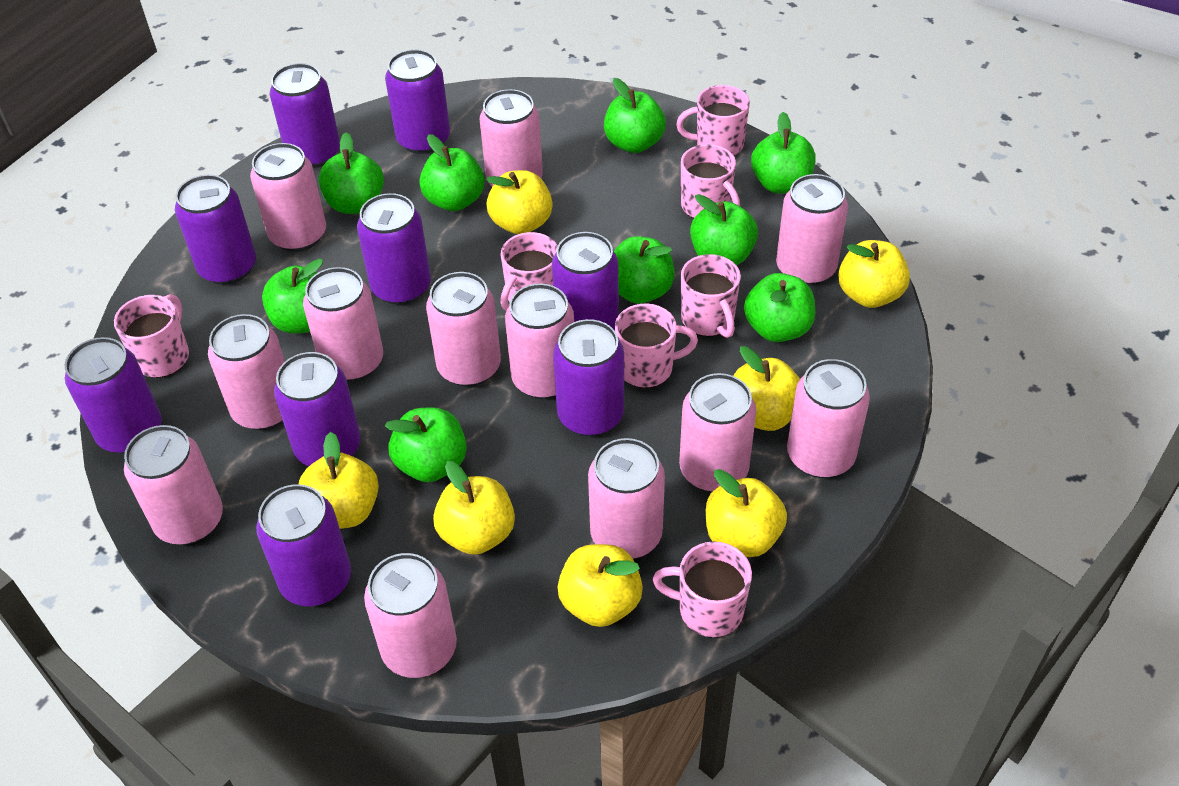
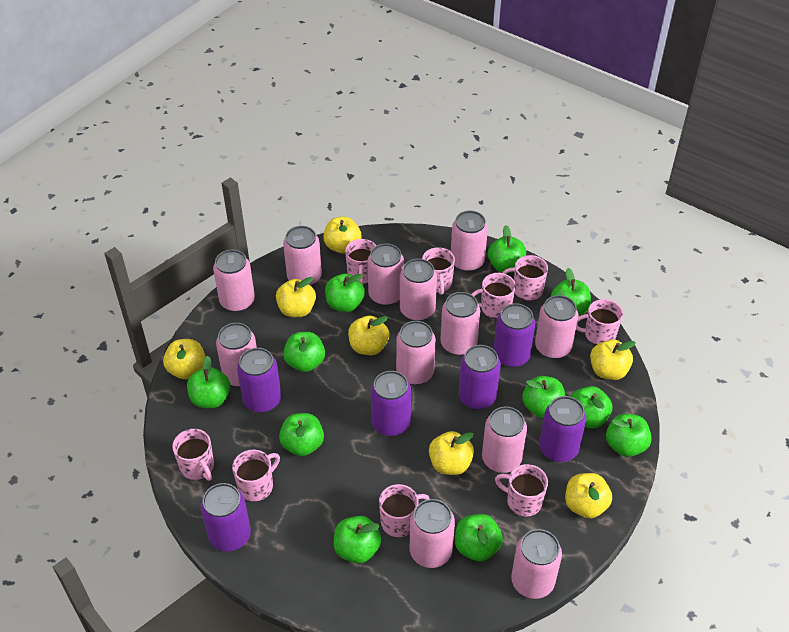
green apple: 9 -> 11
pink mug: 7 -> 9
purple can: 9 -> 6

